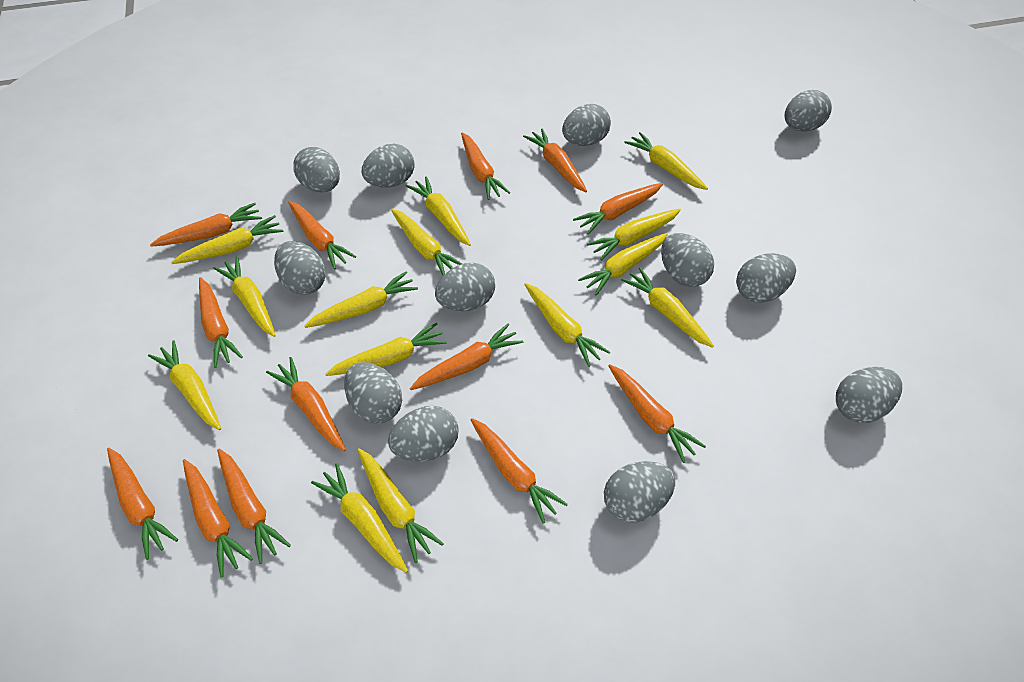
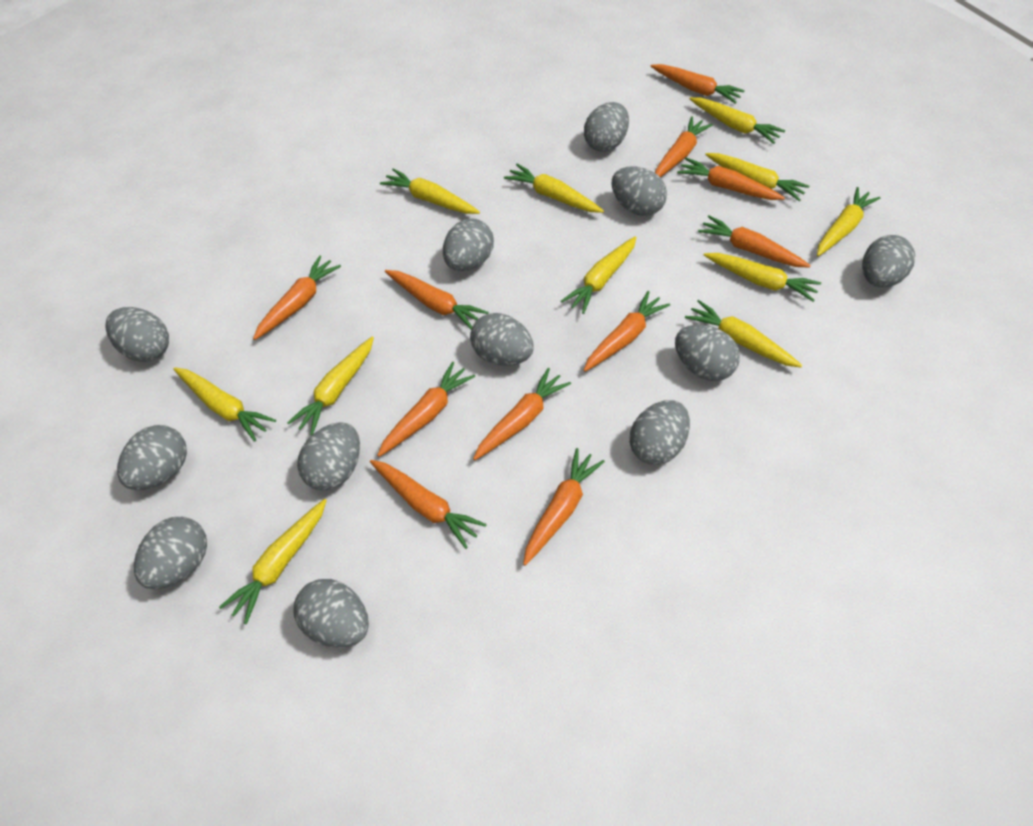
orange carrot: 13 -> 11
yellow carrot: 14 -> 11

